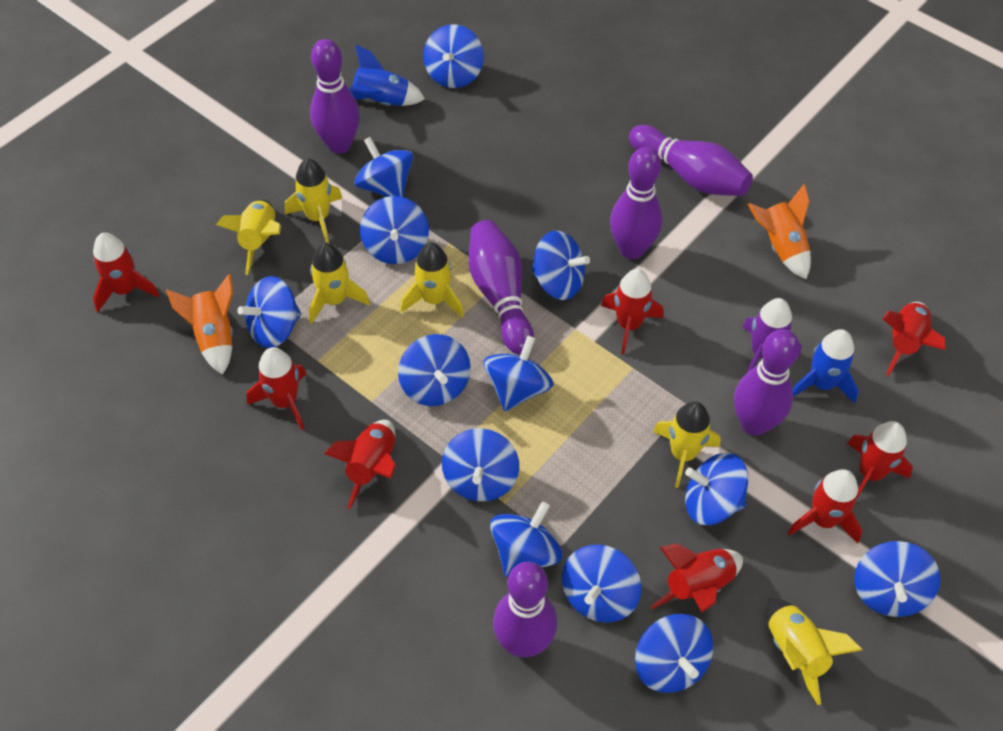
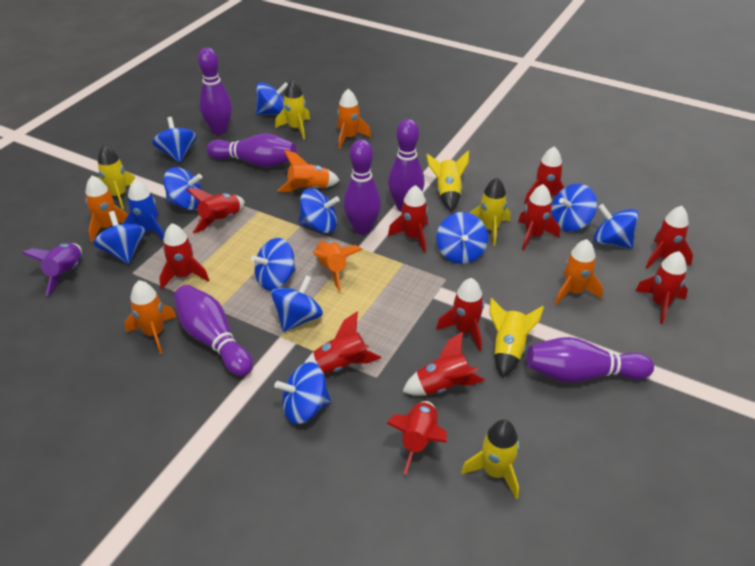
blue rocket: 2 -> 1
blue spinning top: 13 -> 11
orange rocket: 2 -> 6
red rocket: 8 -> 11

